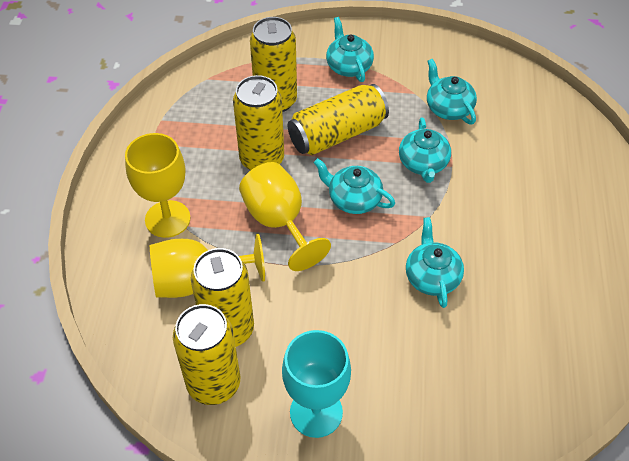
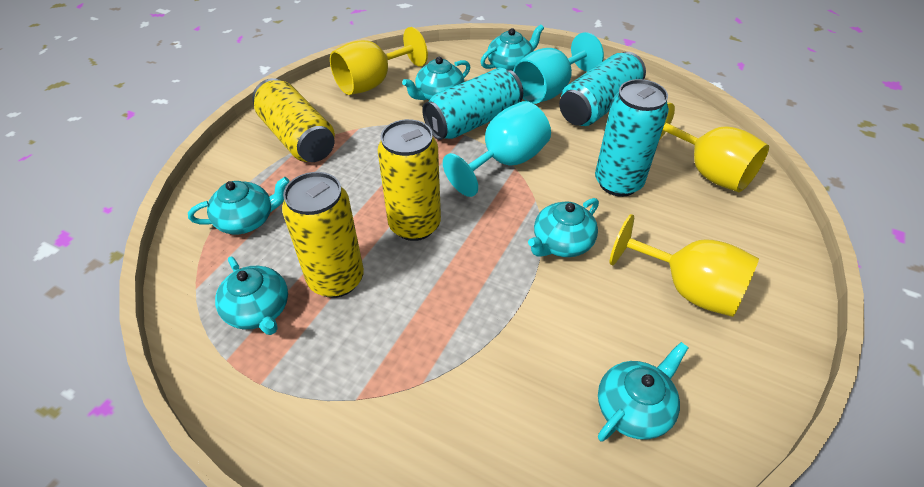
turquoise can: 0 -> 3
turquoise goblet: 1 -> 2
turquoise teapot: 5 -> 6
yellow can: 5 -> 3

